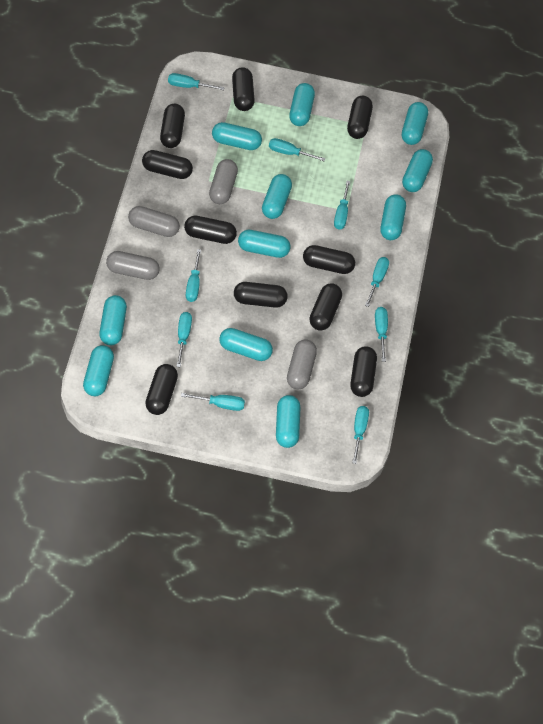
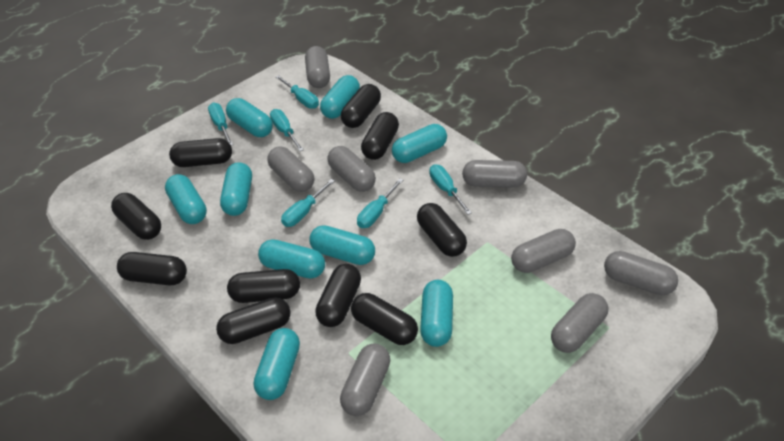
grey capsule: 4 -> 8
turquoise capsule: 11 -> 9
turquoise screwdriver: 9 -> 6

